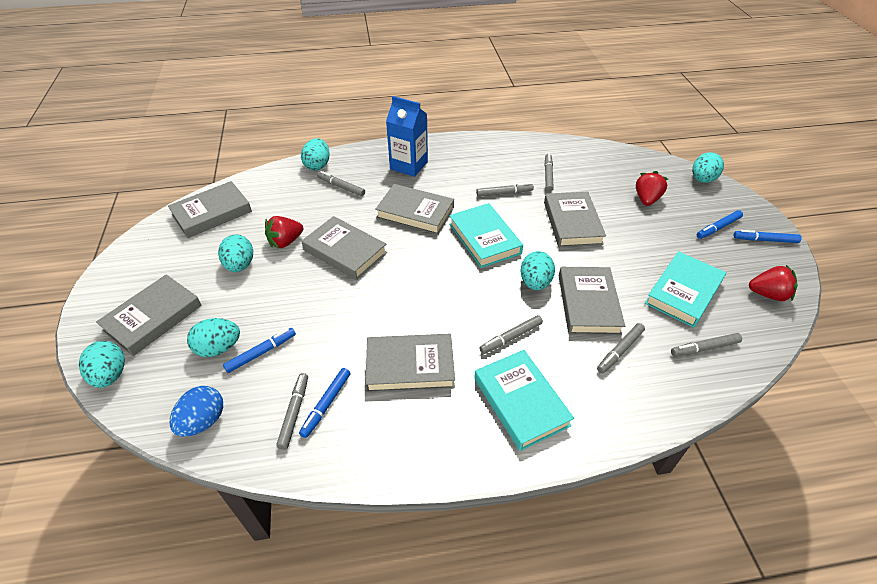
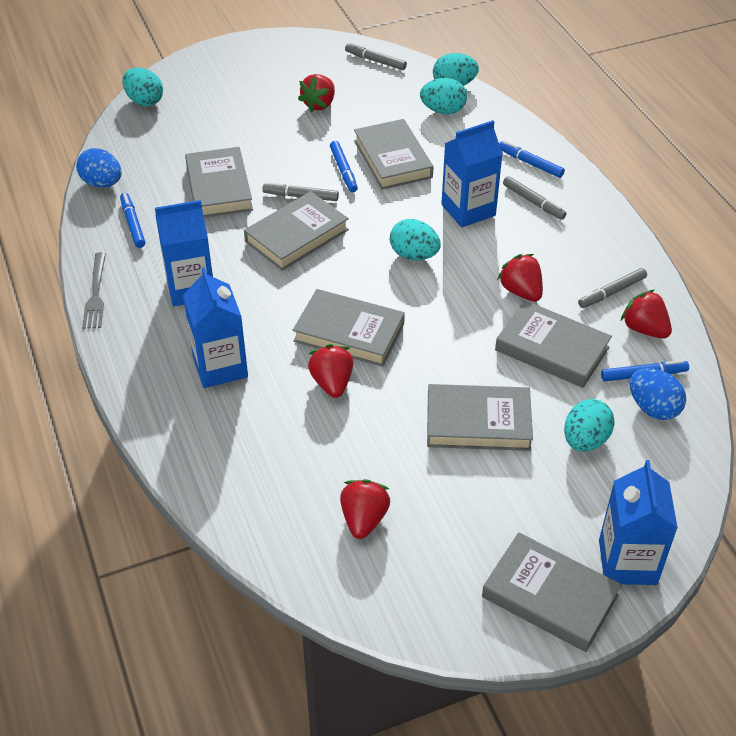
blue carton: 1 -> 4
blue egg: 1 -> 2
grey fork: 0 -> 1
grey marker: 7 -> 4
red strawberry: 3 -> 5
turquoise book: 3 -> 0
turquoise egg: 6 -> 5

